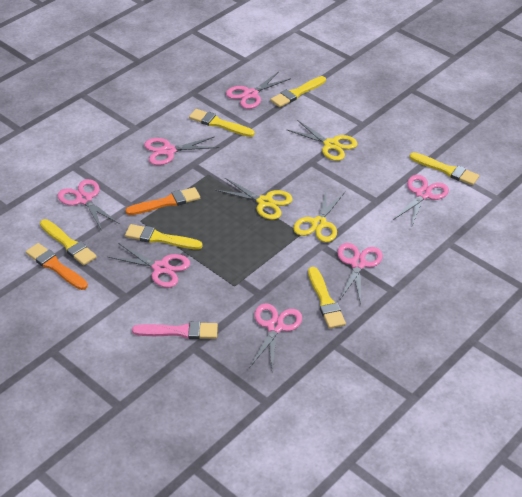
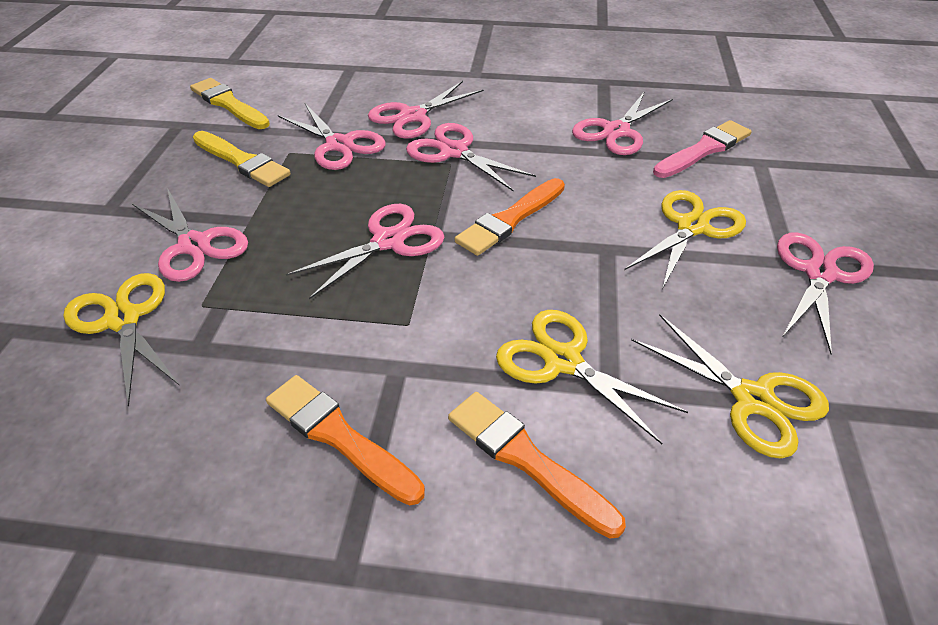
orange brush: 2 -> 3
yellow brush: 6 -> 2
yellow scissors: 3 -> 4

